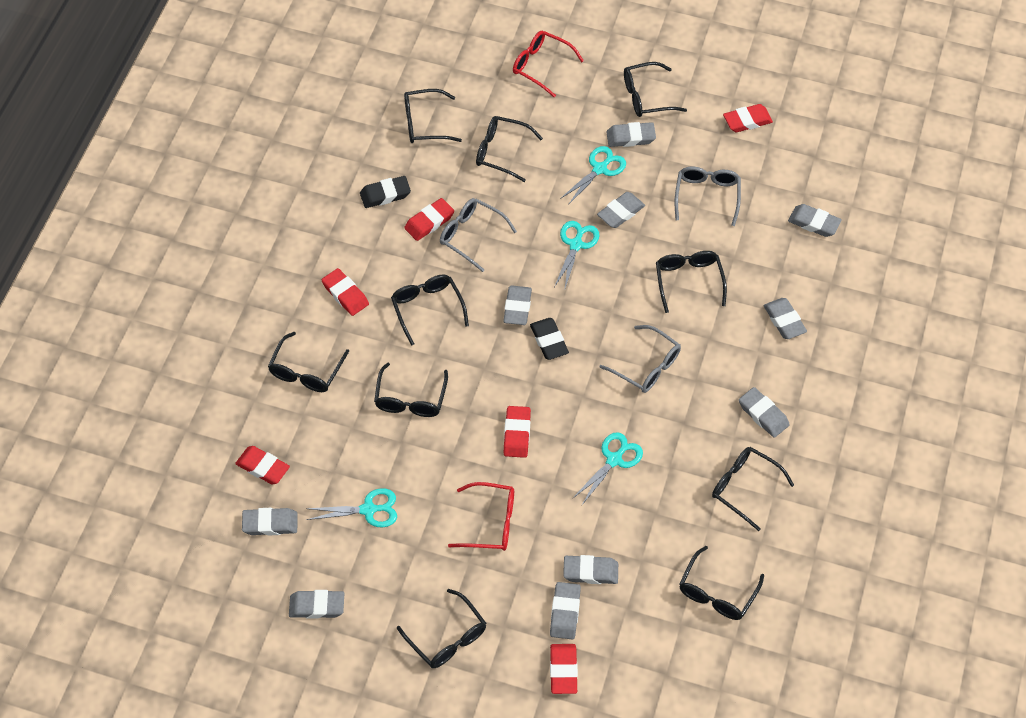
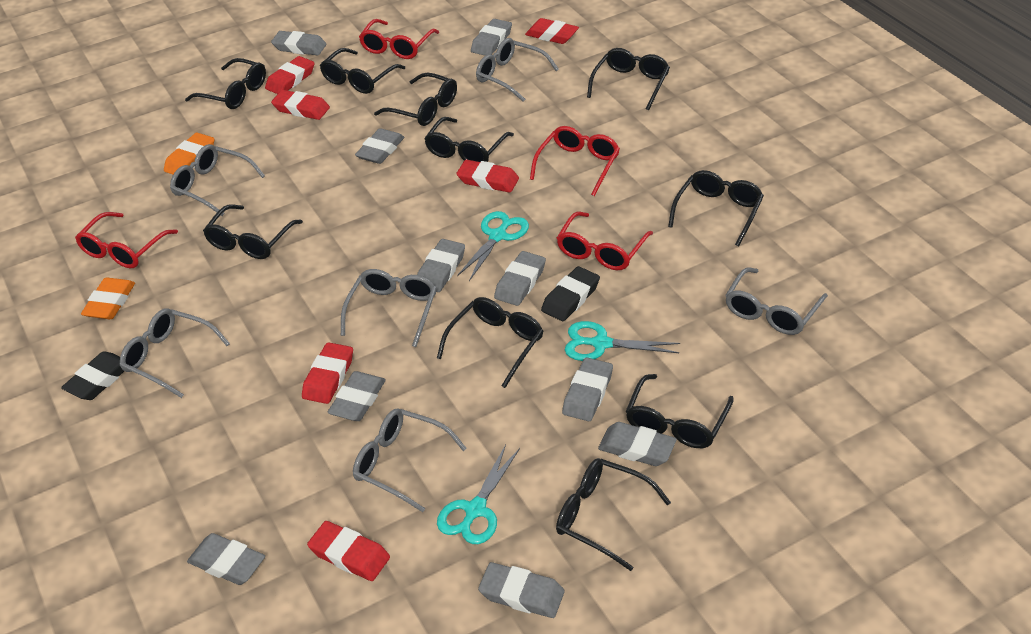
grey glasses: 3 -> 6
orange eraser: 0 -> 2
red glasses: 2 -> 4
turquoise scissors: 4 -> 3

